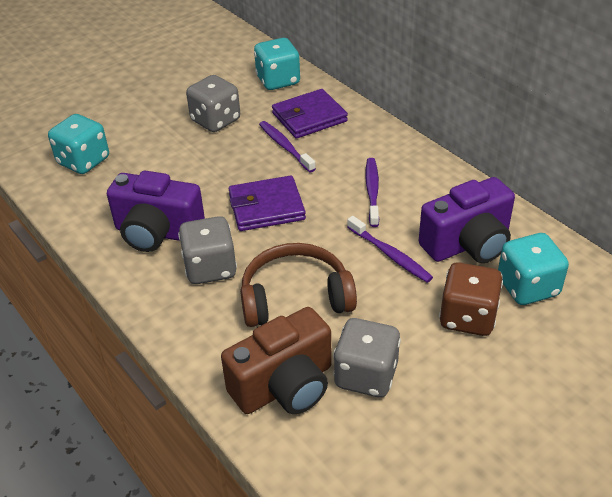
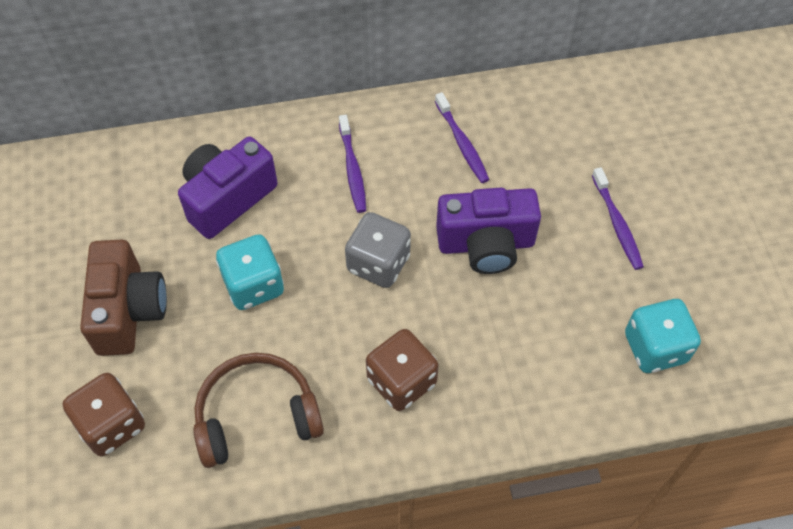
brown dice: 1 -> 2
grey dice: 3 -> 1
purple wallet: 2 -> 0
turquoise dice: 3 -> 2

